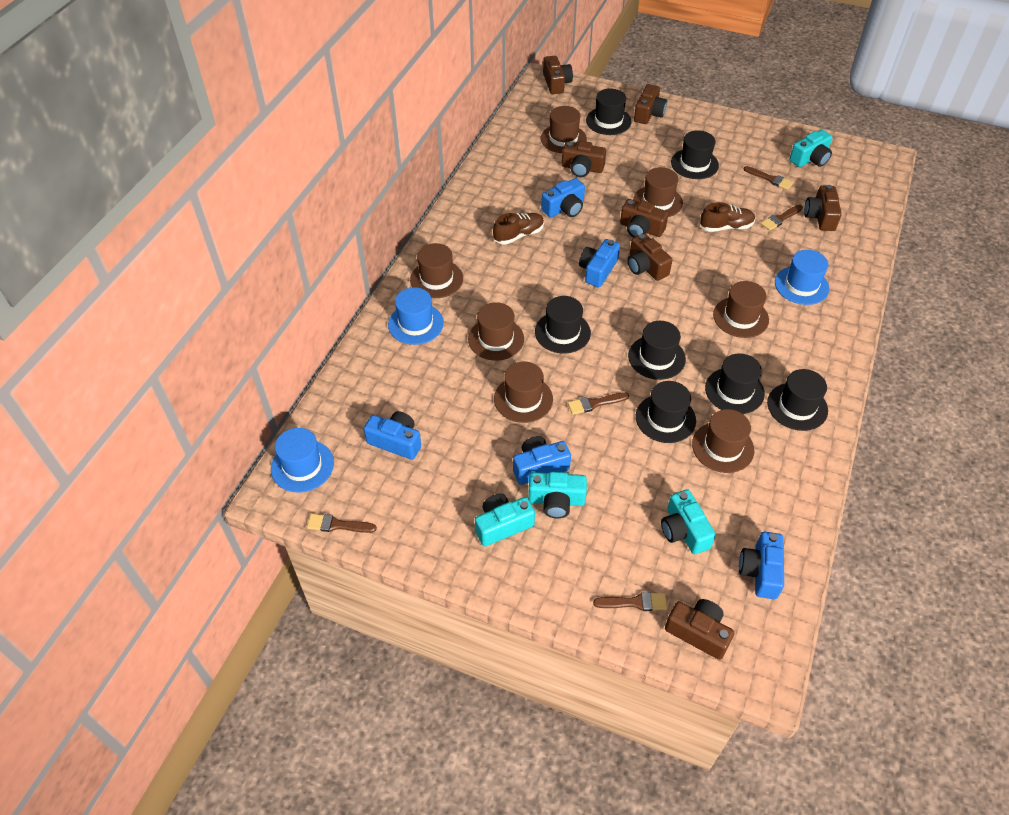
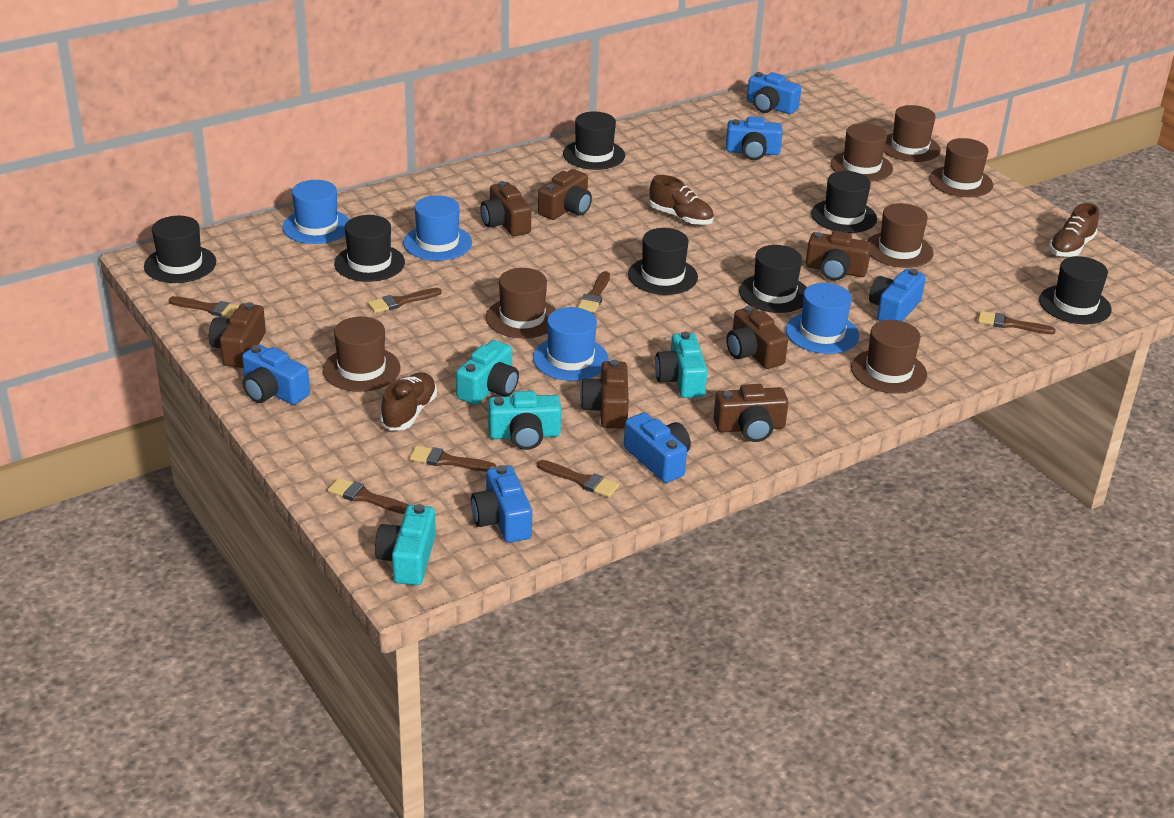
blue camera: 5 -> 6
blue hat: 3 -> 4
brown brush: 5 -> 7
brown shoe: 2 -> 3

